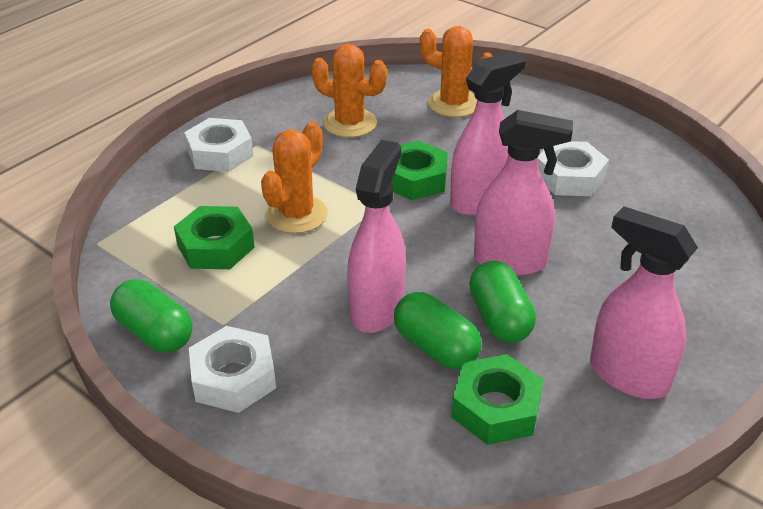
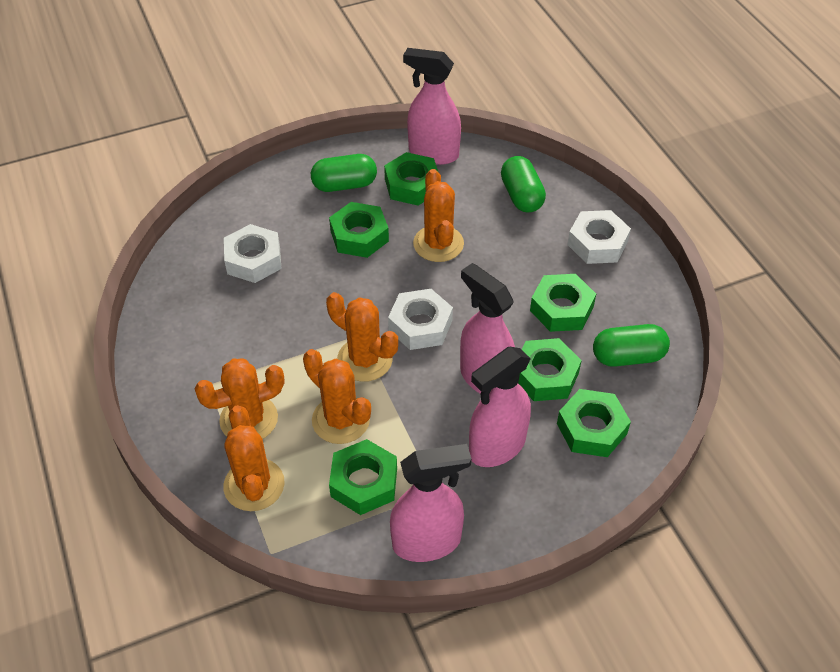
green nut: 3 -> 6
orange cactus: 3 -> 5

